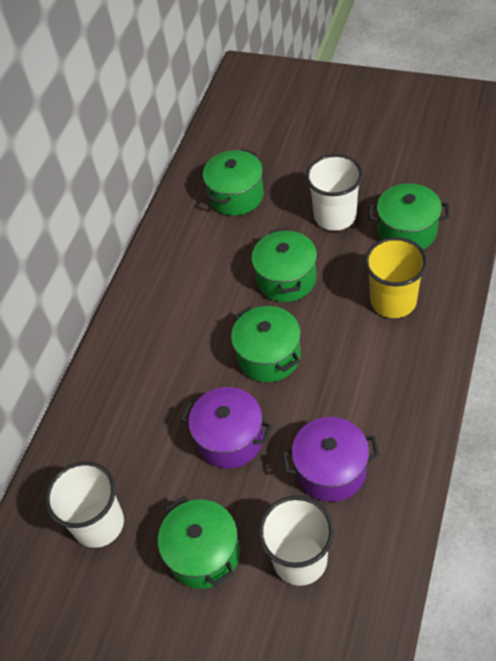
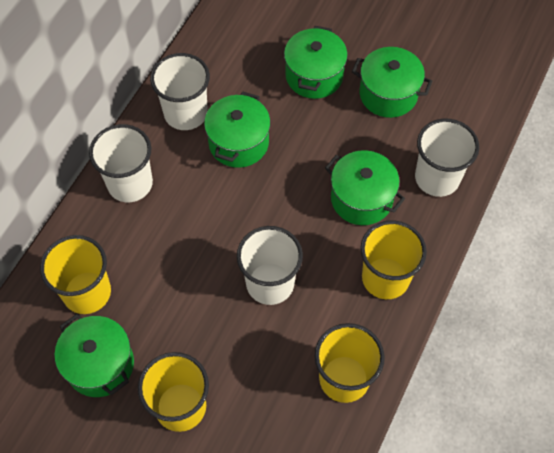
purple pot: 2 -> 0
white cup: 3 -> 4
yellow cup: 1 -> 4

